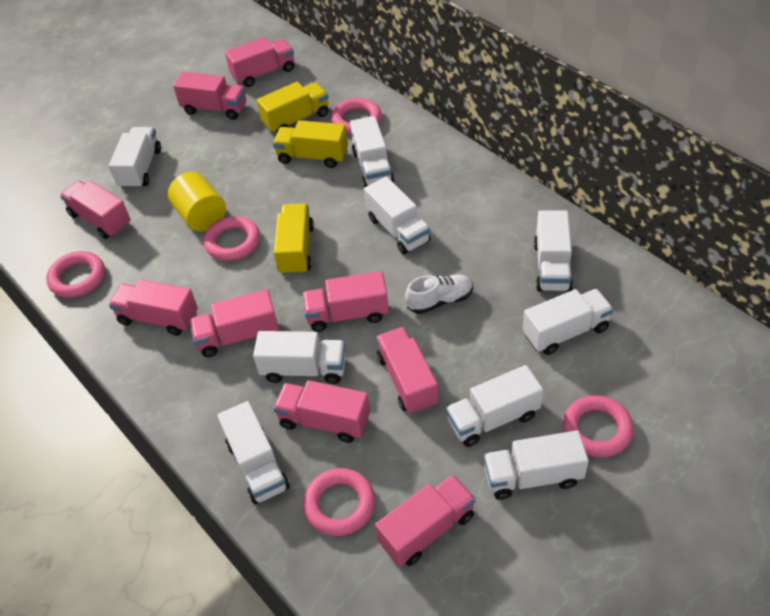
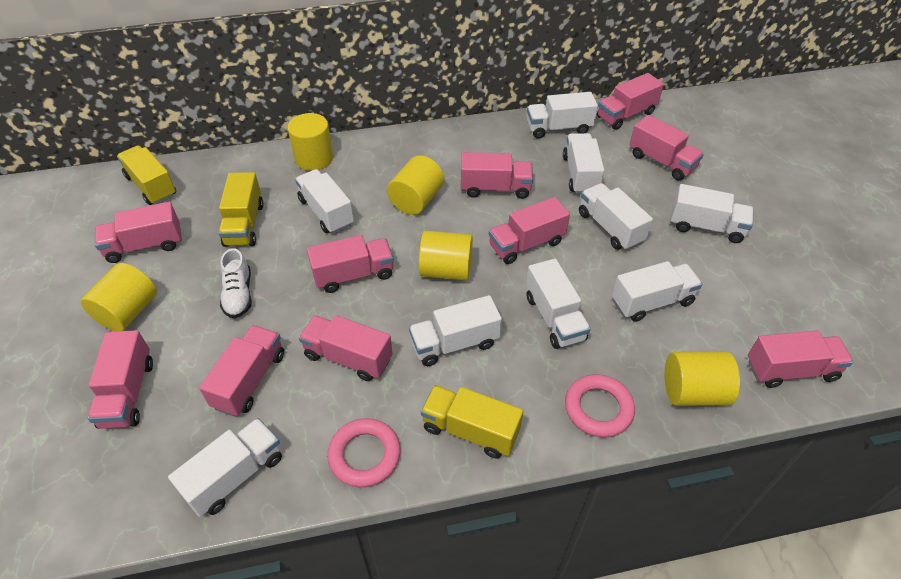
pink ring: 5 -> 2
pink truck: 9 -> 10
yellow cylinder: 1 -> 5

